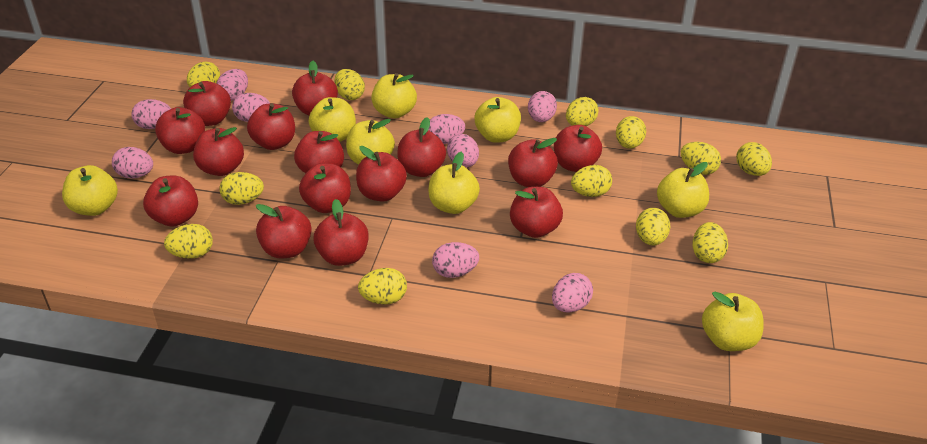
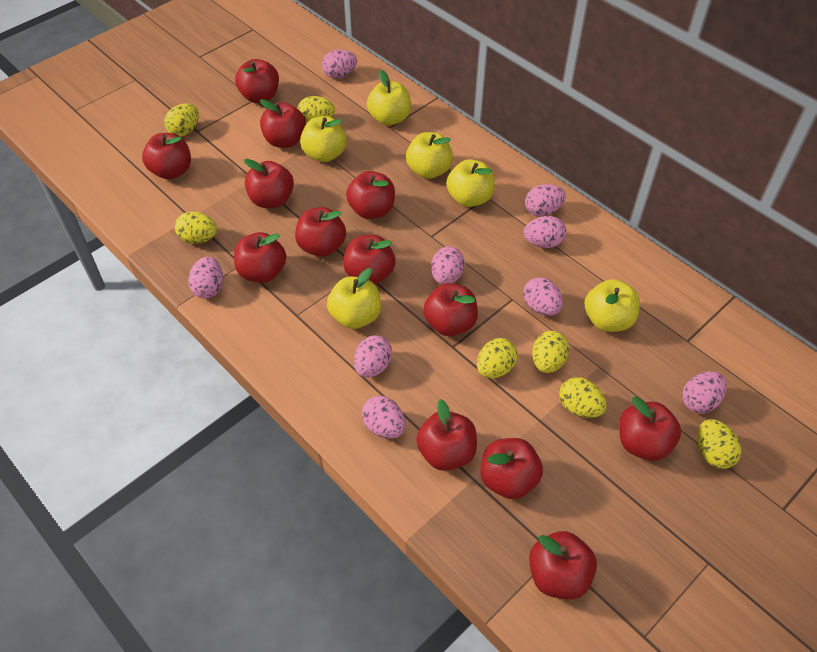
red apple: 15 -> 13
yellow apple: 8 -> 6
yellow egg: 12 -> 7

